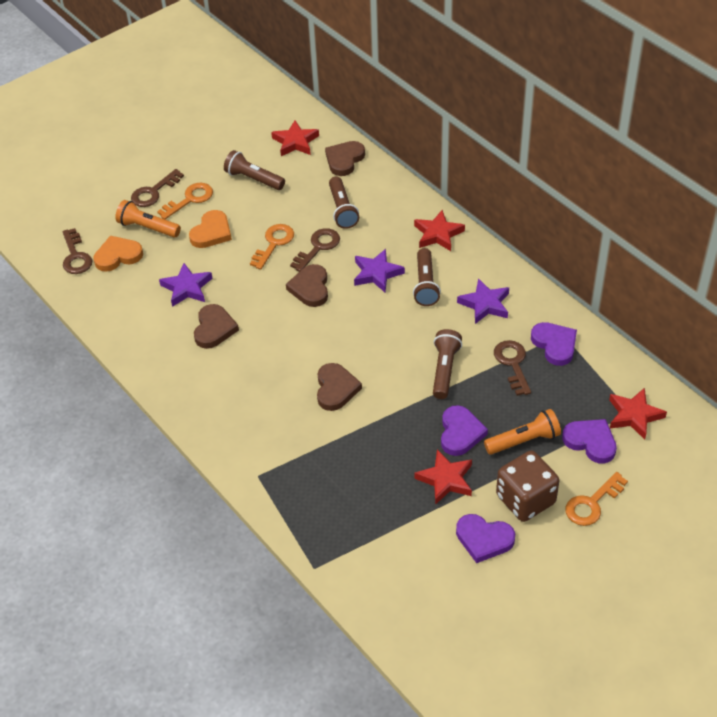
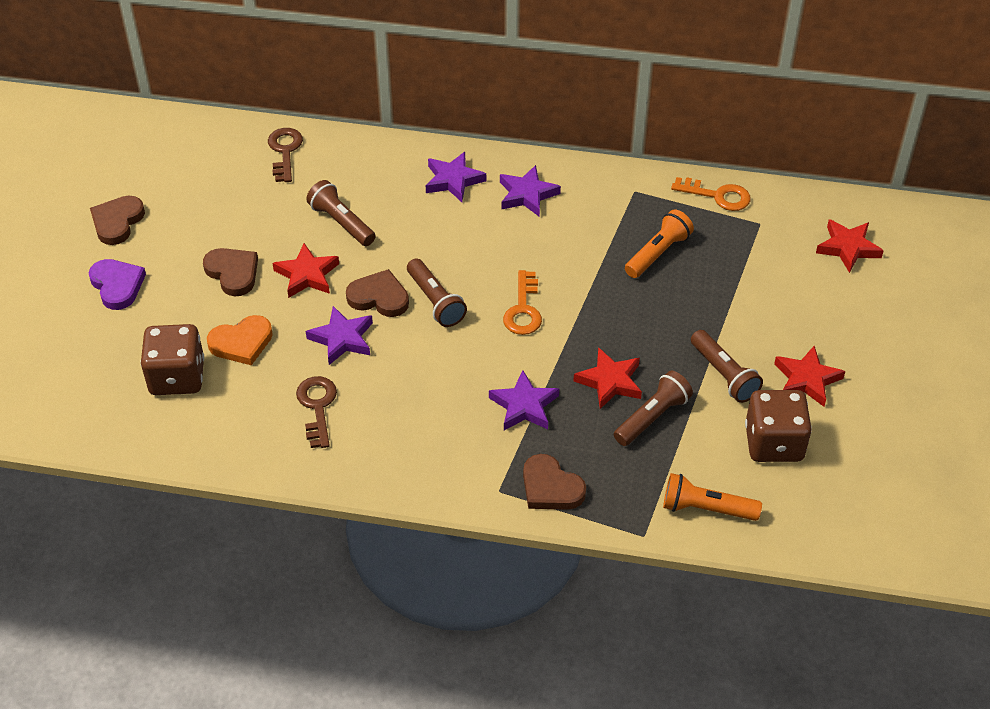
brown dice: 1 -> 2
brown key: 4 -> 2
orange heart: 2 -> 1
orange key: 3 -> 2
purple heart: 4 -> 1
purple star: 3 -> 4

